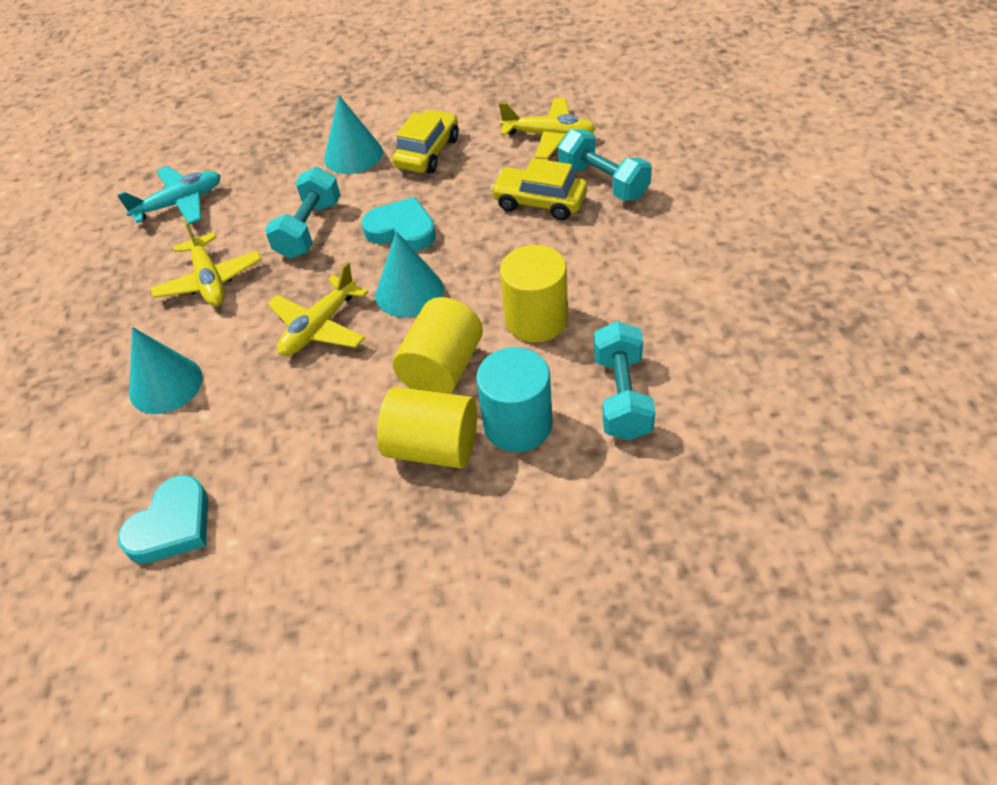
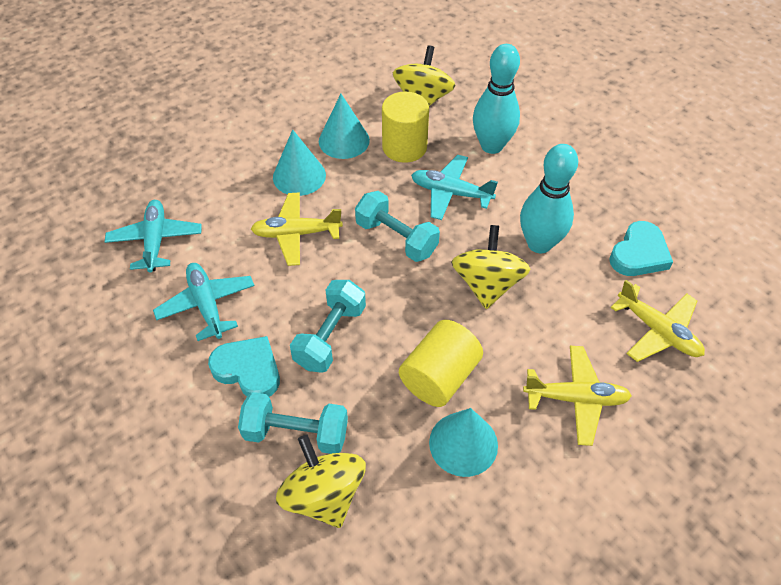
turquoise bowling pin: 0 -> 2
turquoise cylinder: 1 -> 0
turquoise plane: 1 -> 3
yellow car: 2 -> 0
yellow cylinder: 3 -> 2
yellow spinning top: 0 -> 3

